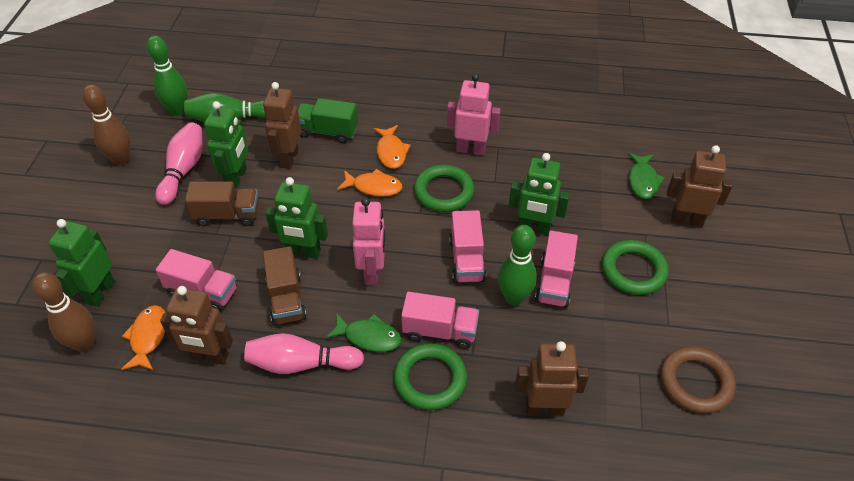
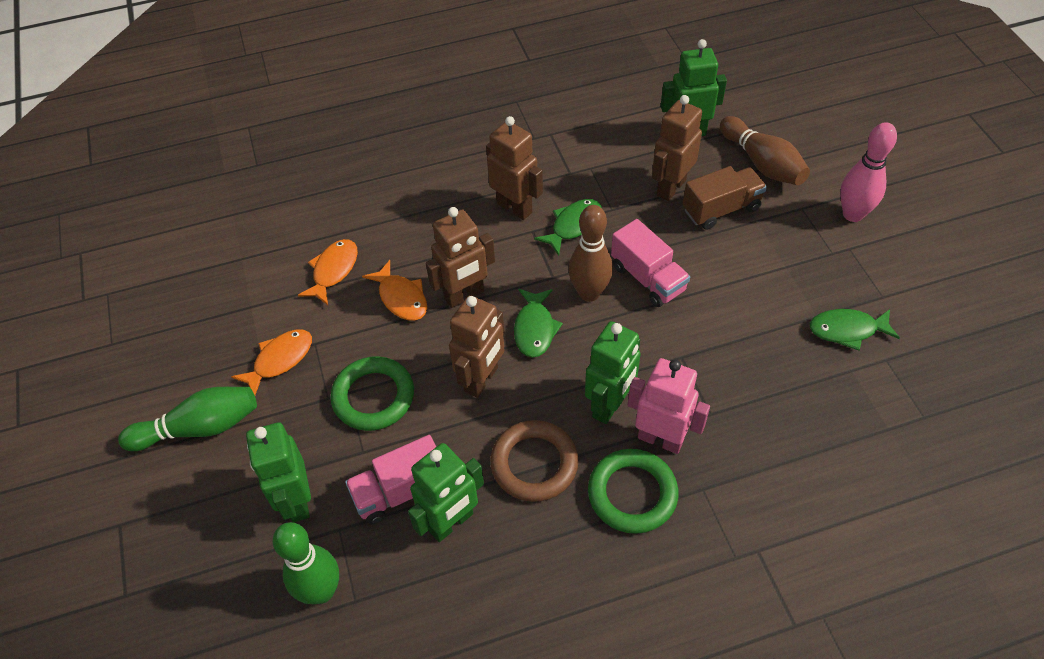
brown truck: 2 -> 1
green bowling pin: 3 -> 2
green fish: 2 -> 3
green ring: 3 -> 2
green truck: 1 -> 0
pink bowling pin: 2 -> 1
pink robot: 2 -> 1
pink truck: 4 -> 2

